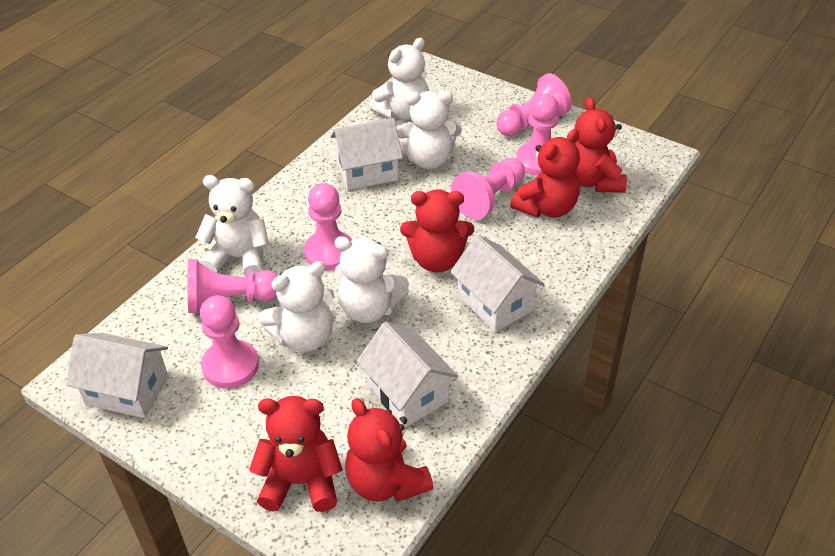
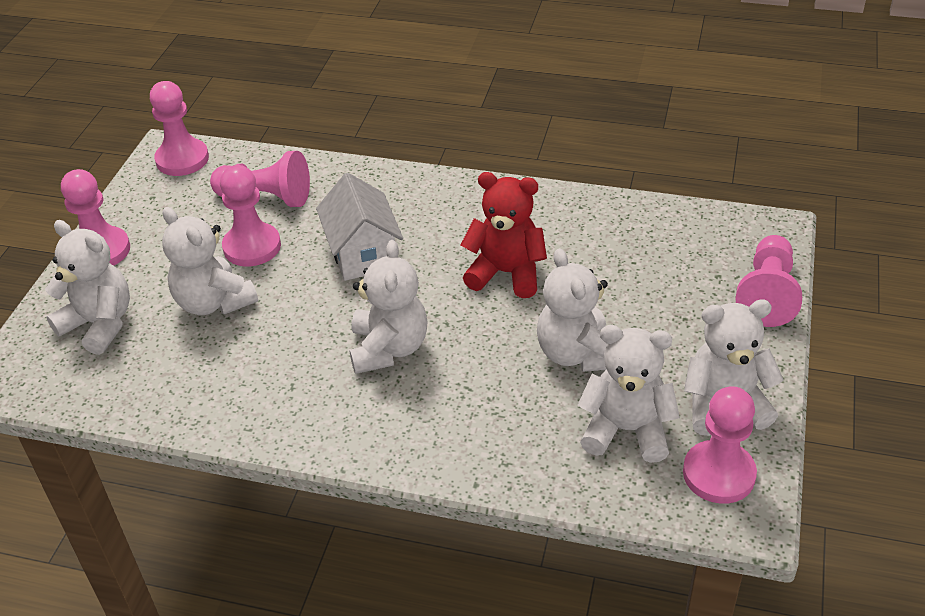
red teddy bear: 5 -> 1
white house: 4 -> 1
white teddy bear: 5 -> 6

